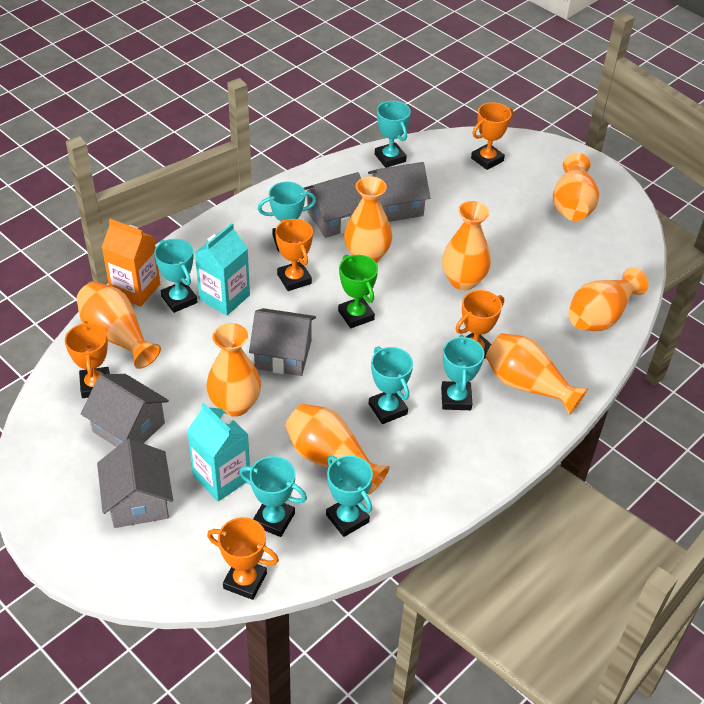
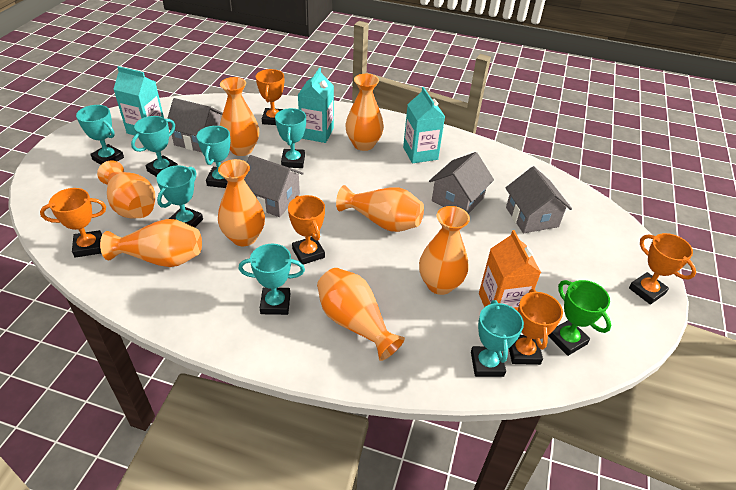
grey house: 5 -> 4
turquoise carton: 2 -> 3

